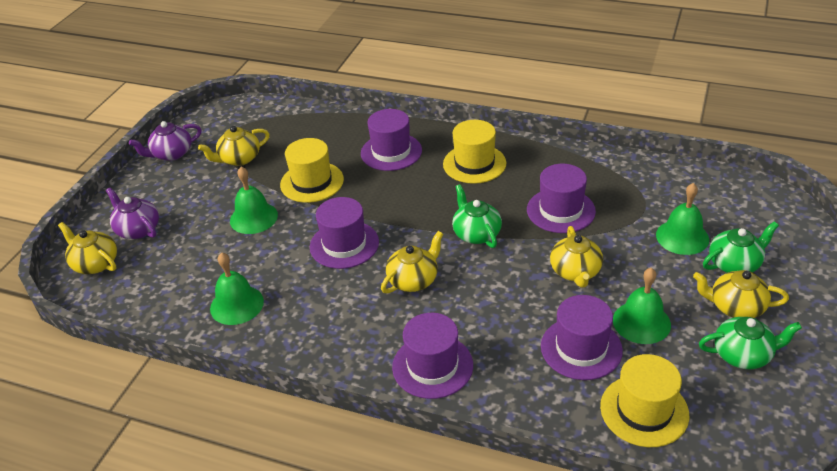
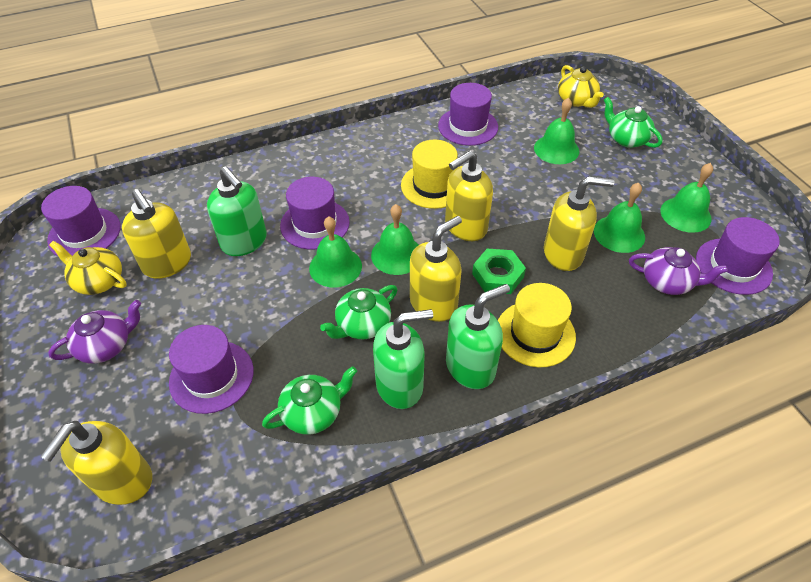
green bell: 4 -> 5
green nut: 0 -> 1
green soap dispenser: 0 -> 3
yellow hat: 3 -> 2
yellow soap dispenser: 0 -> 5
yellow teapot: 5 -> 2

